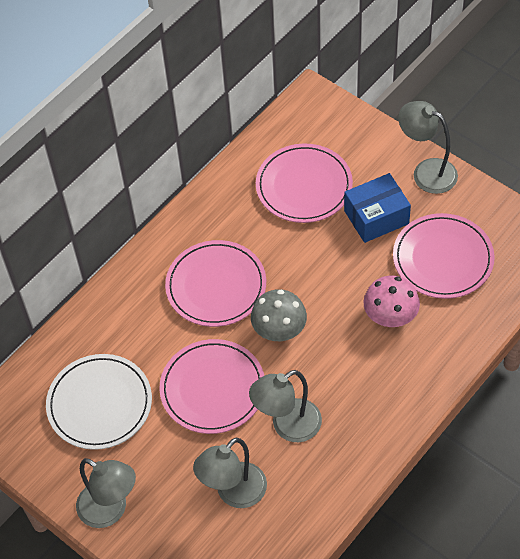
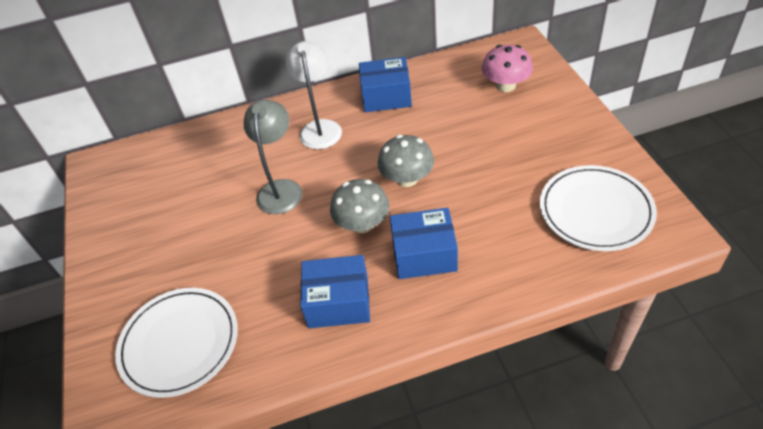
blue box: 1 -> 3
grey lamp: 4 -> 1
grey mushroom: 1 -> 2
pink plate: 4 -> 0
white lamp: 0 -> 1
white plate: 1 -> 2

